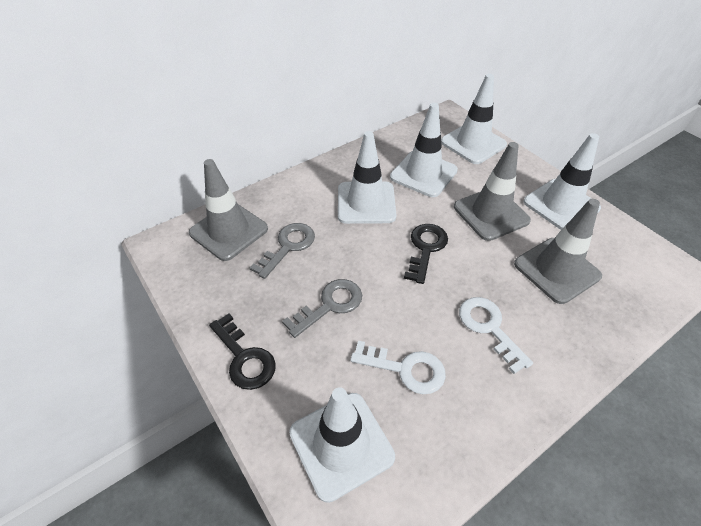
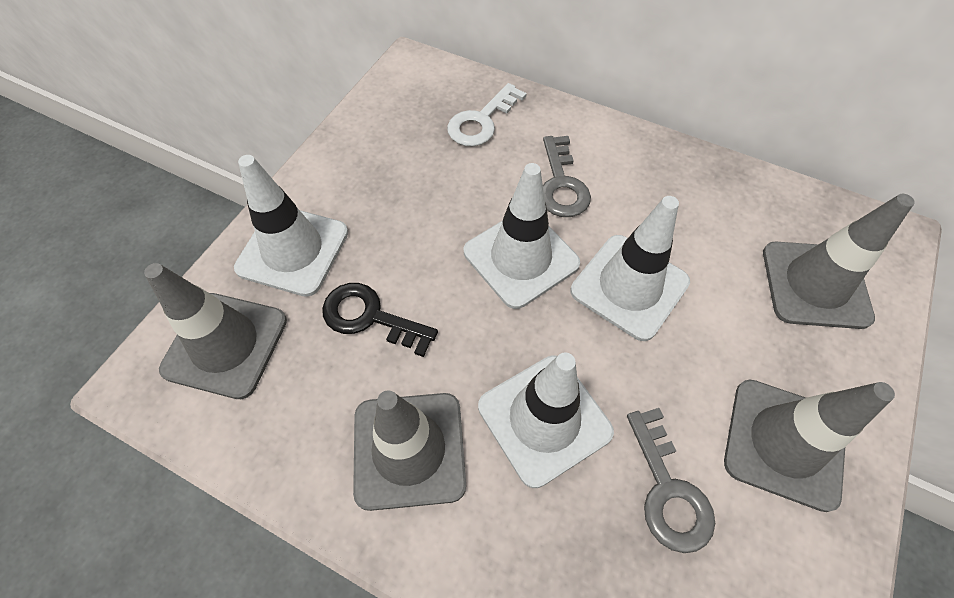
black key: 2 -> 1
grey traffic cone: 3 -> 4
white key: 2 -> 1
white traffic cone: 5 -> 4

